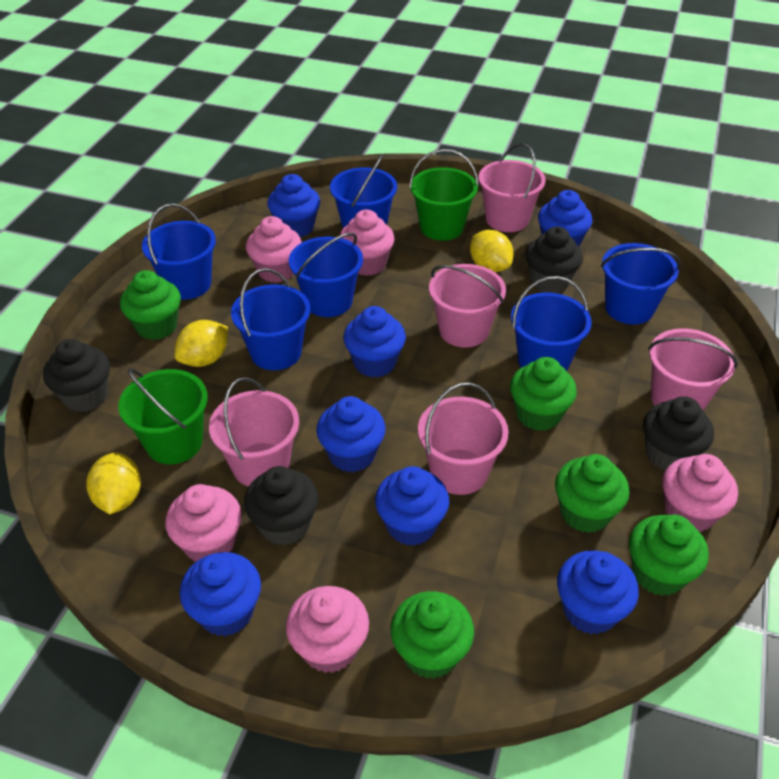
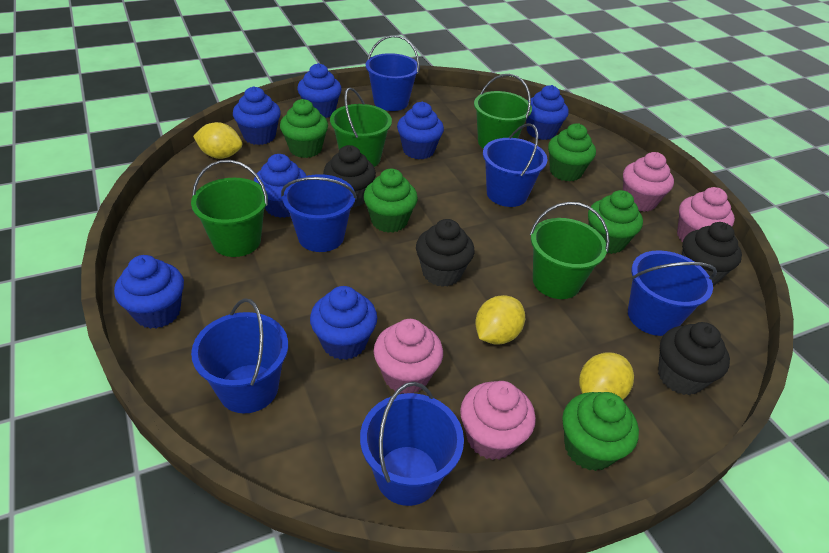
green bucket: 2 -> 4
pink bucket: 5 -> 0
pink cupcake: 5 -> 4

